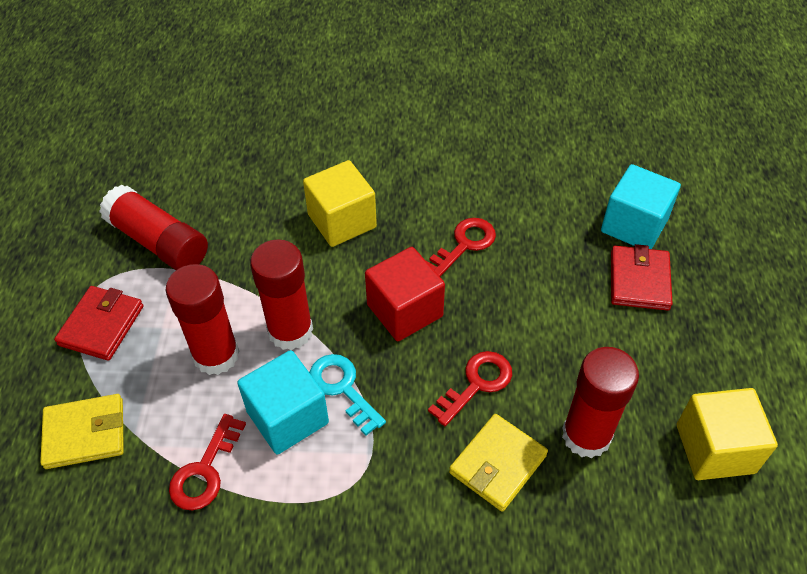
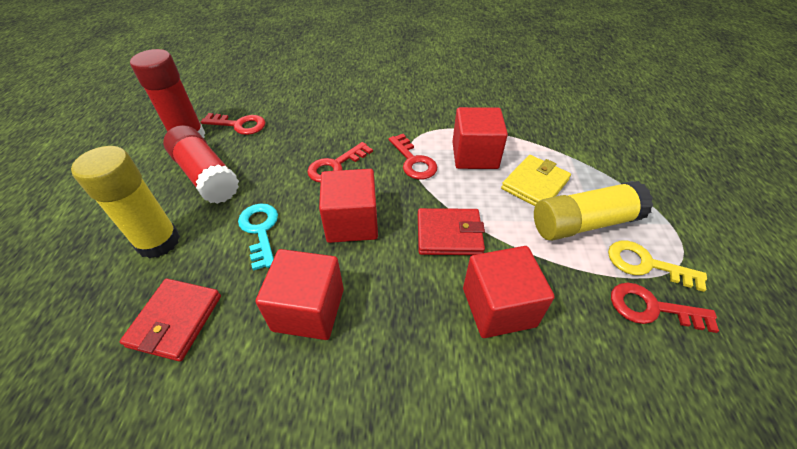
red cube: 1 -> 4
red glue stick: 4 -> 2
red key: 3 -> 4
turquoise cube: 2 -> 0
yellow cube: 2 -> 0
yellow glue stick: 0 -> 2
yellow key: 0 -> 1
yellow wallet: 2 -> 1

